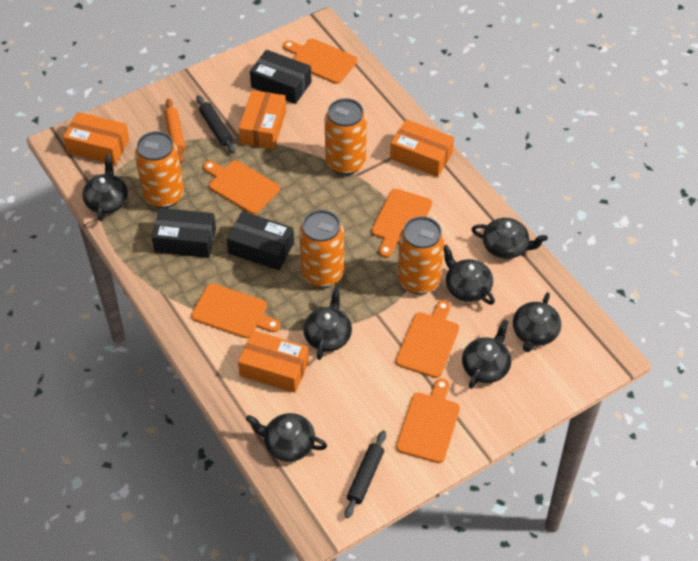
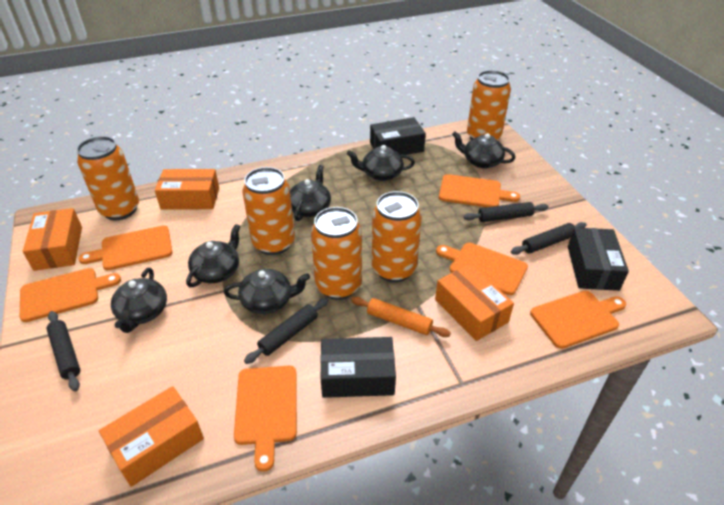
black rolling pin: 2 -> 4
black teapot: 7 -> 6
orange can: 4 -> 5

